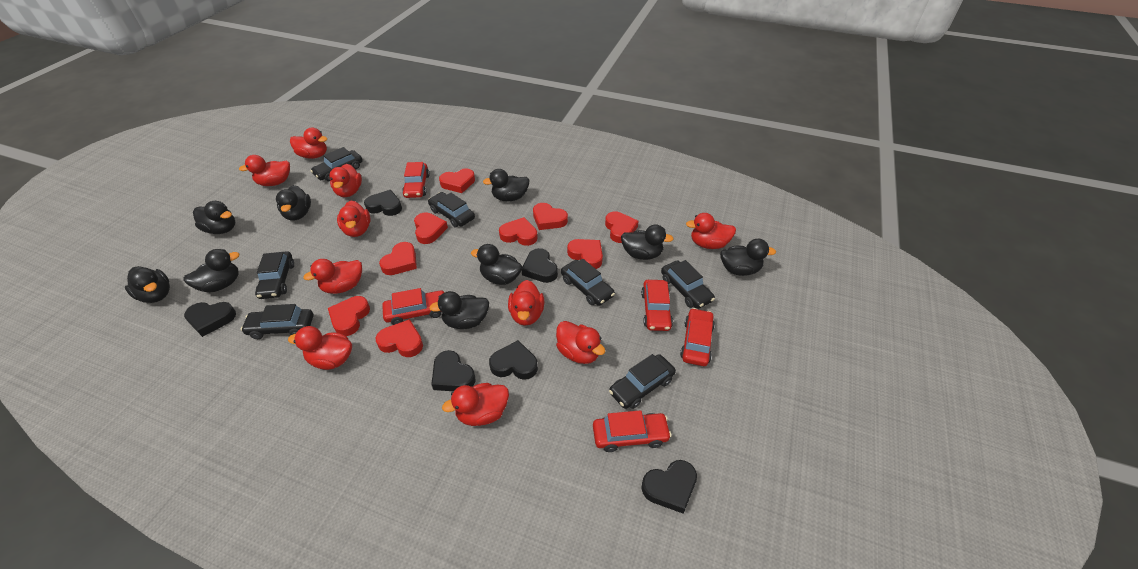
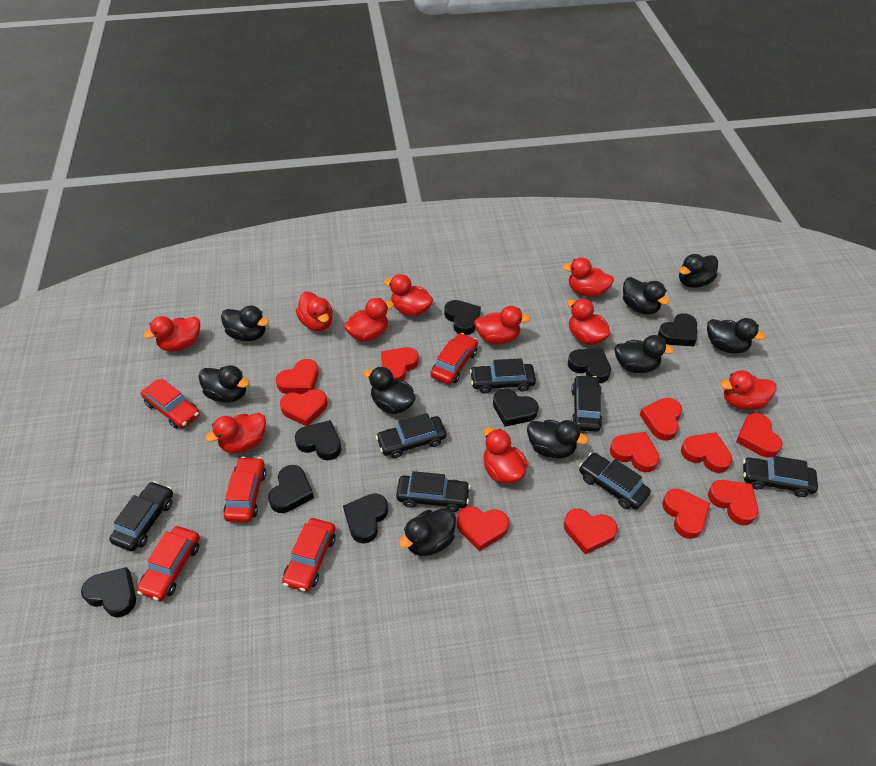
black heart: 6 -> 8
red heart: 9 -> 11

